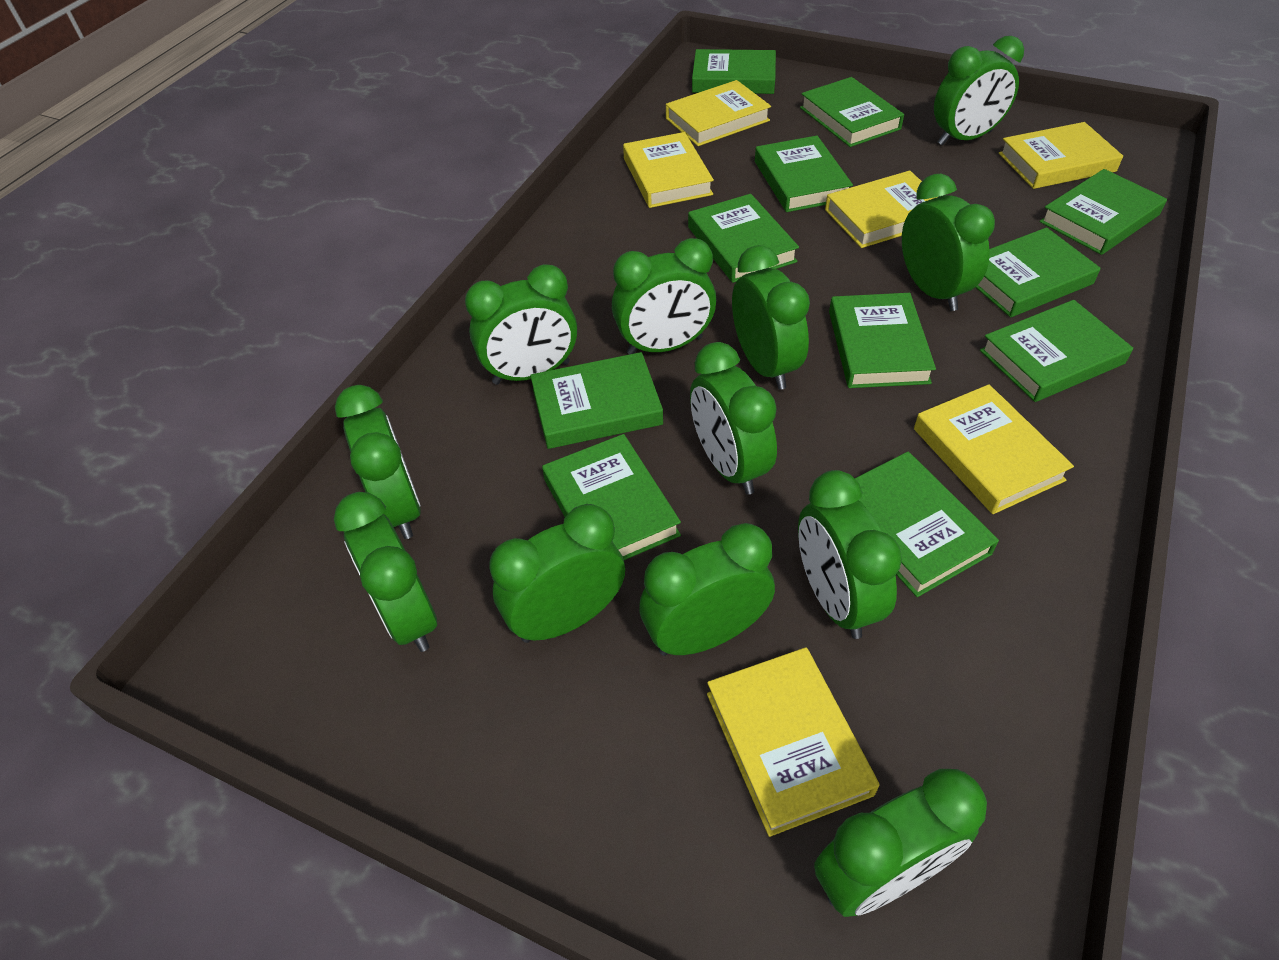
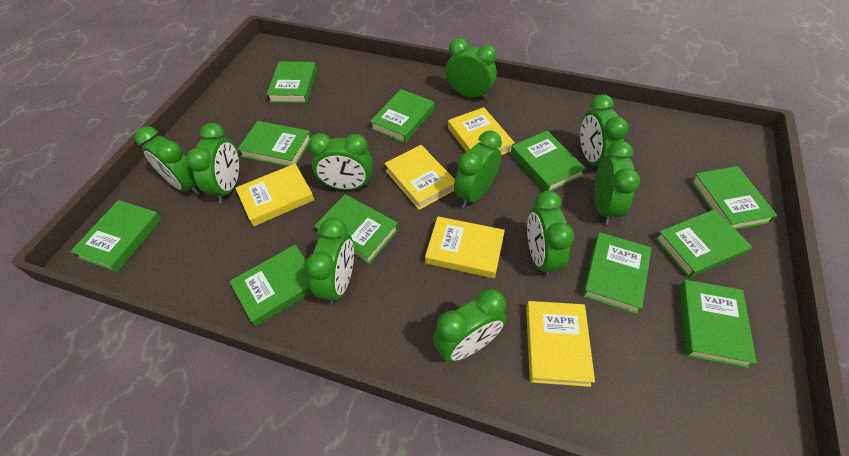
green clock: 12 -> 10
yellow book: 6 -> 5

